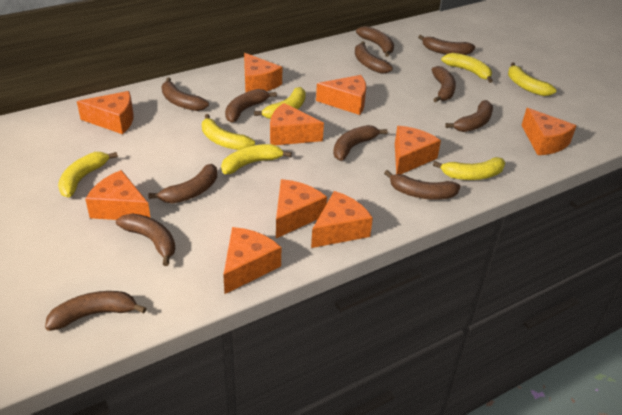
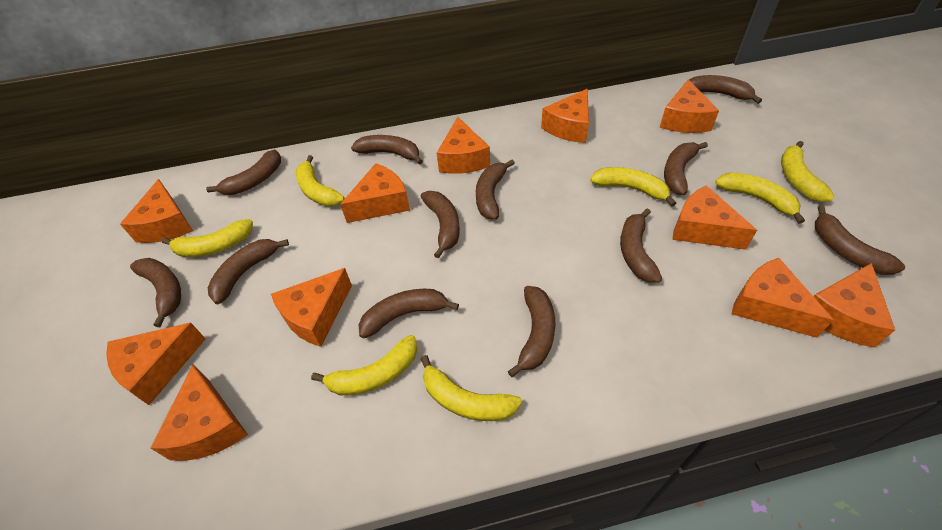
orange cheese: 10 -> 11

